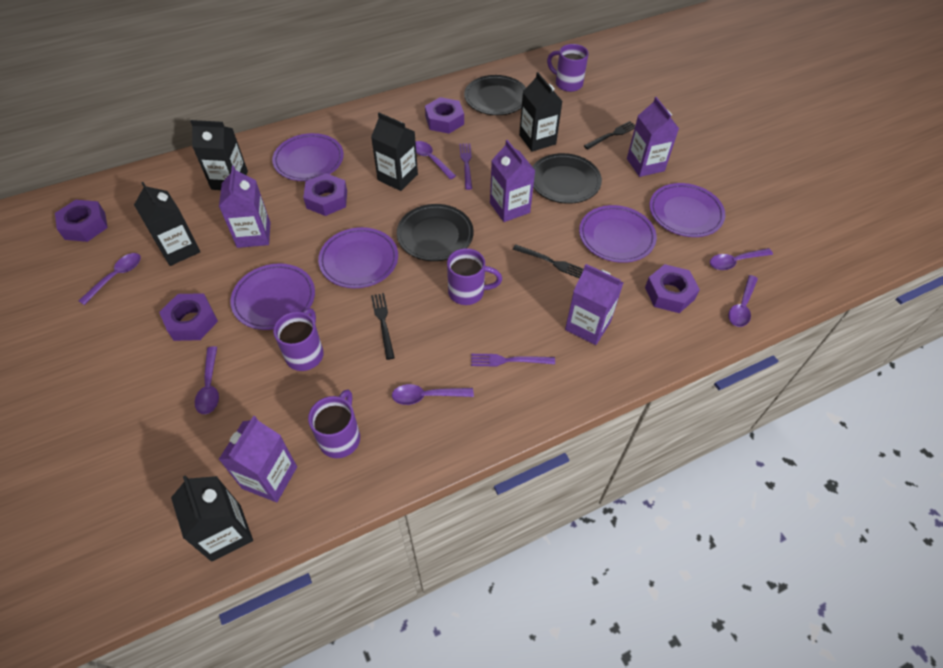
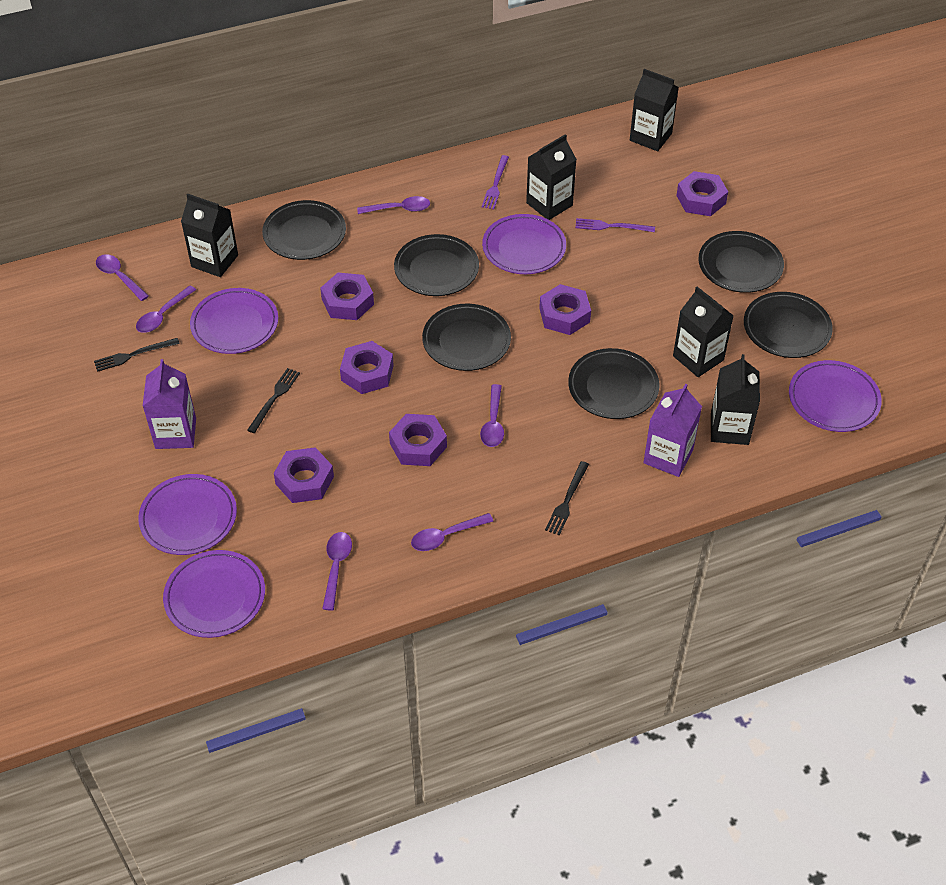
black plate: 3 -> 6
purple carton: 5 -> 2
purple mug: 4 -> 0
purple nut: 5 -> 6

